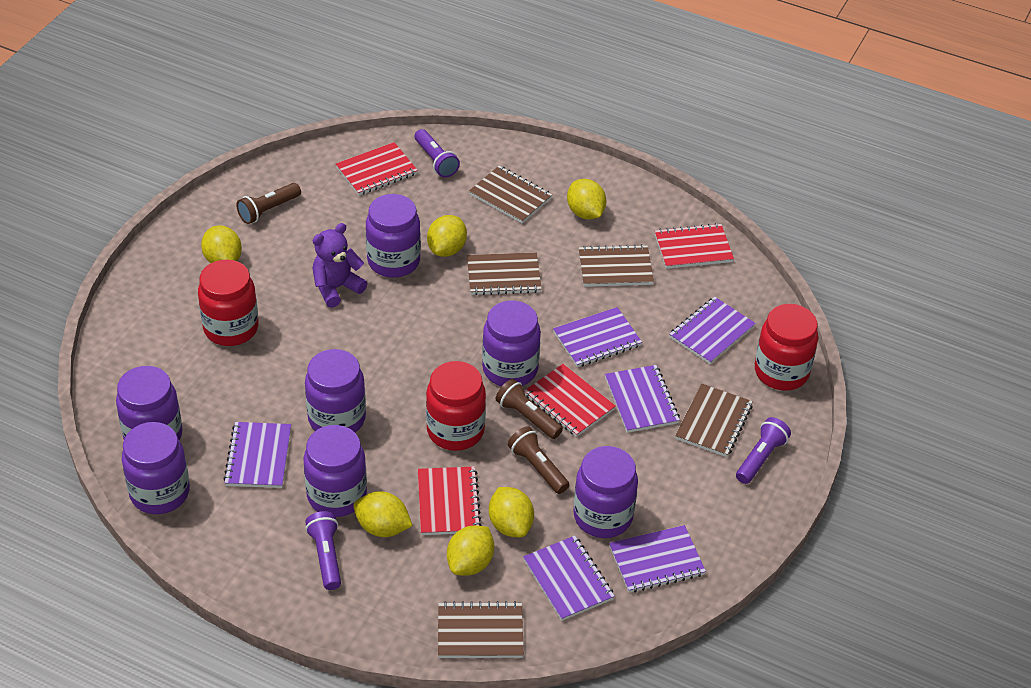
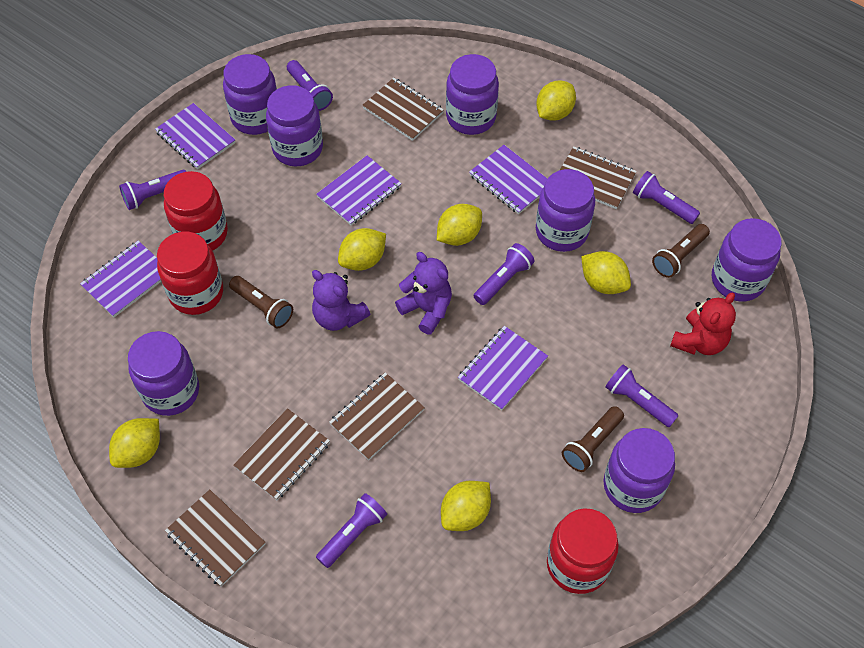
purple flashlight: 3 -> 6
purple notebook: 6 -> 5
purple teddy bear: 1 -> 2
red notebook: 4 -> 0
red teddy bear: 0 -> 1

